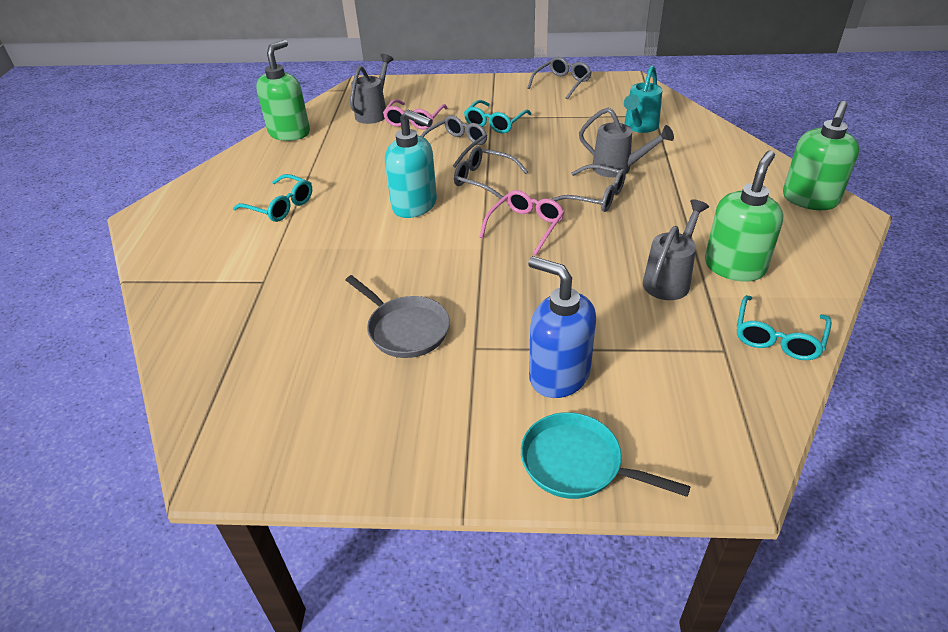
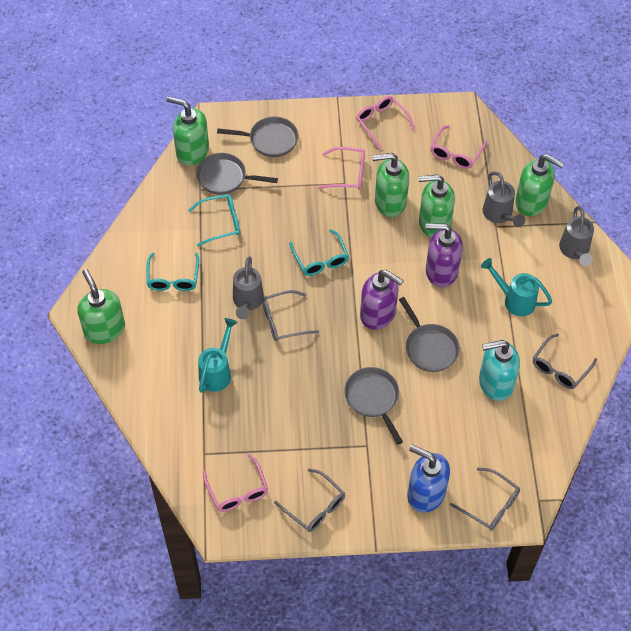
green soap dispenser: 3 -> 5
grey pan: 1 -> 4
pink glasses: 2 -> 4
purple soap dispenser: 0 -> 2
turquoise pan: 1 -> 0
turquoise watering can: 1 -> 2

